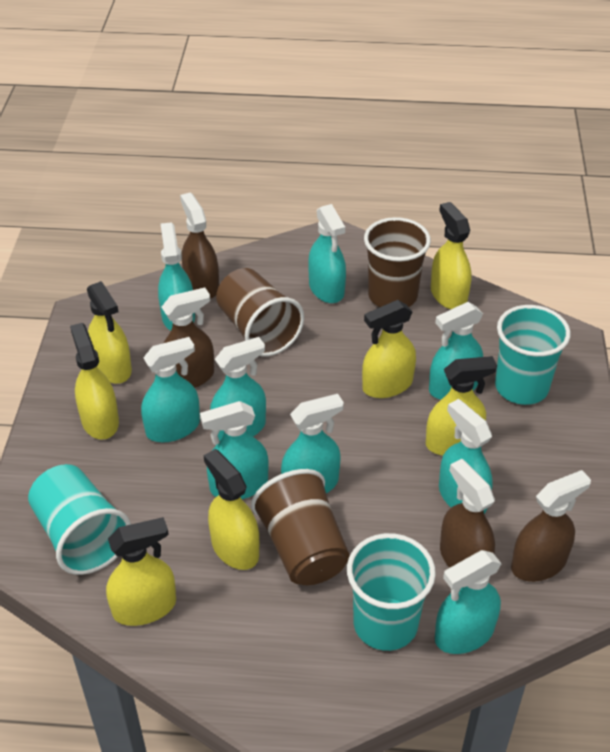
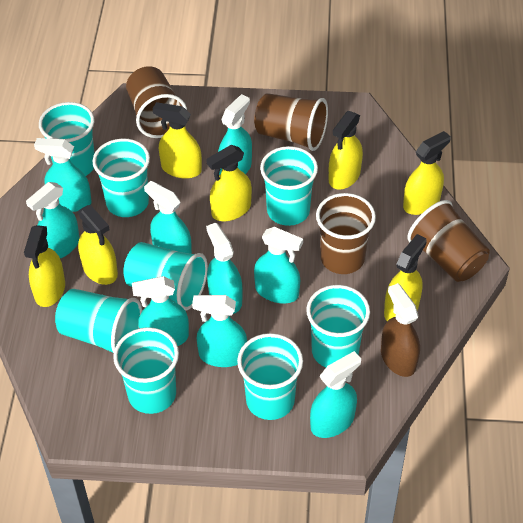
brown cup: 3 -> 4
brown spray bottle: 4 -> 1
turquoise cup: 3 -> 8

